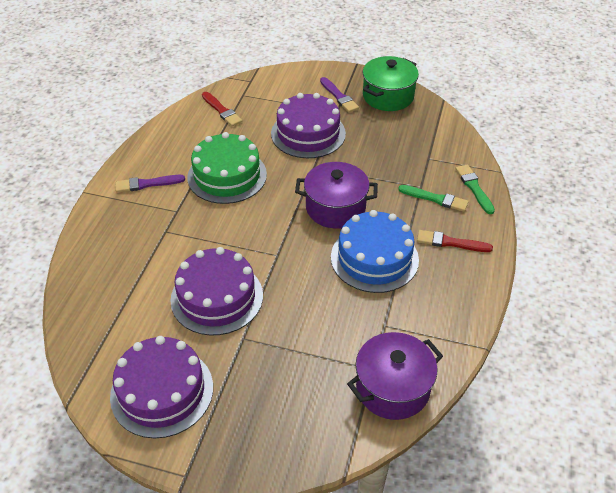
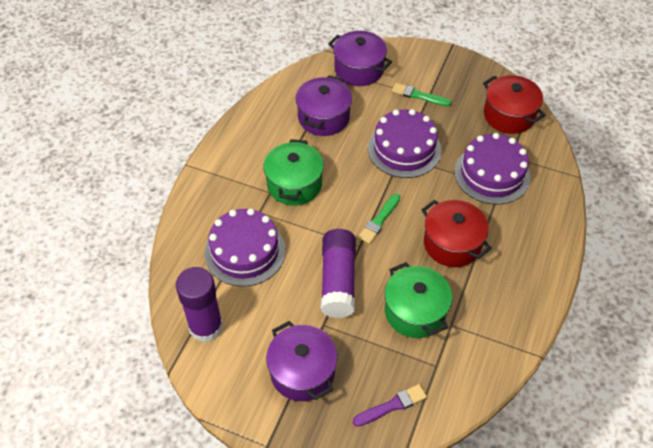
blue cake: 1 -> 0
green cake: 1 -> 0
green pot: 1 -> 2
purple brush: 2 -> 1
purple glue stick: 0 -> 2
purple pot: 2 -> 3
red brush: 2 -> 0
red pot: 0 -> 2

